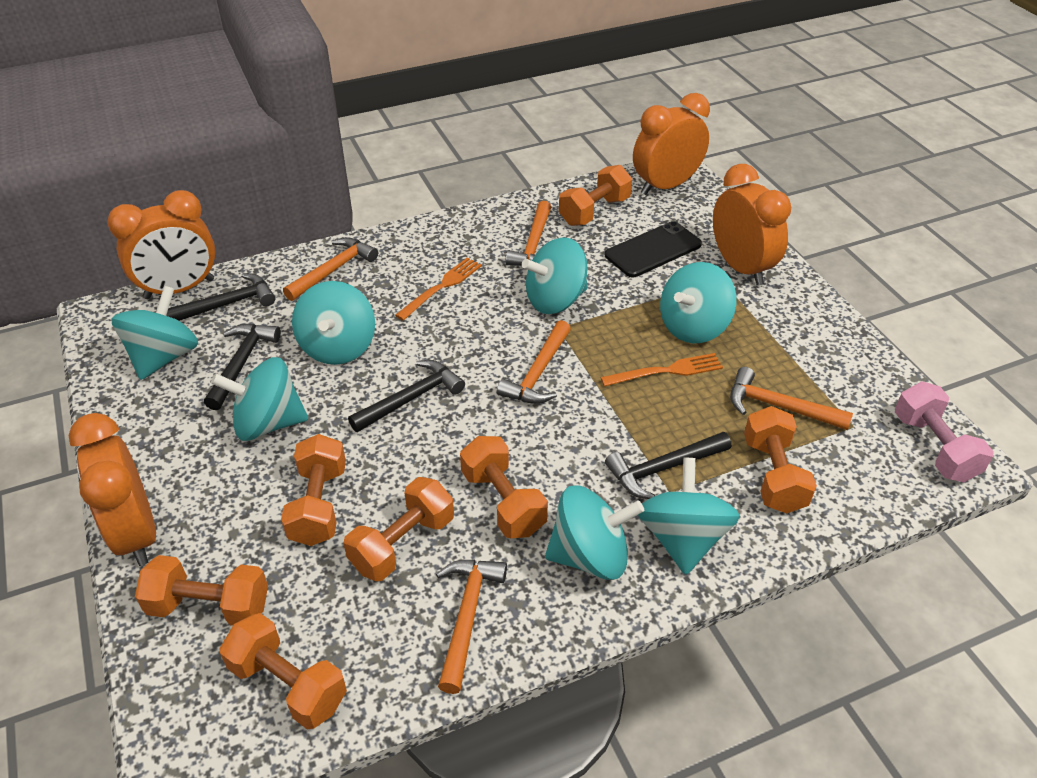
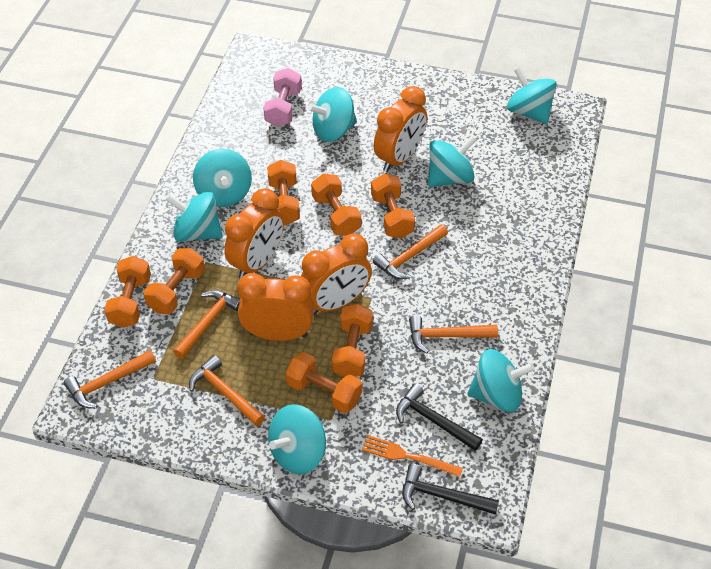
black hammer: 4 -> 2
black phone: 1 -> 0
orange fork: 2 -> 1

